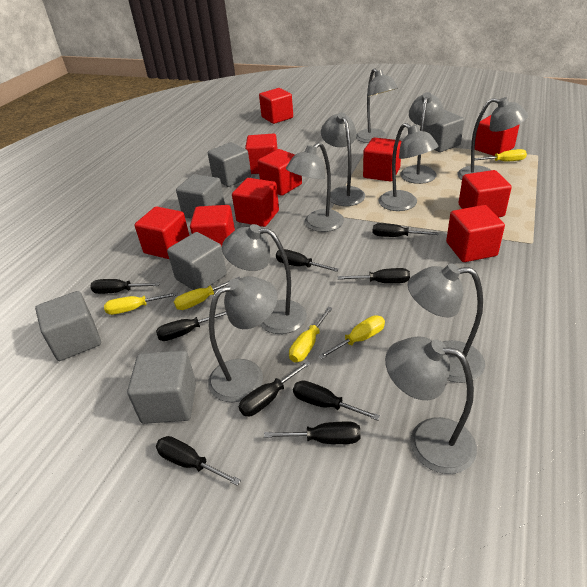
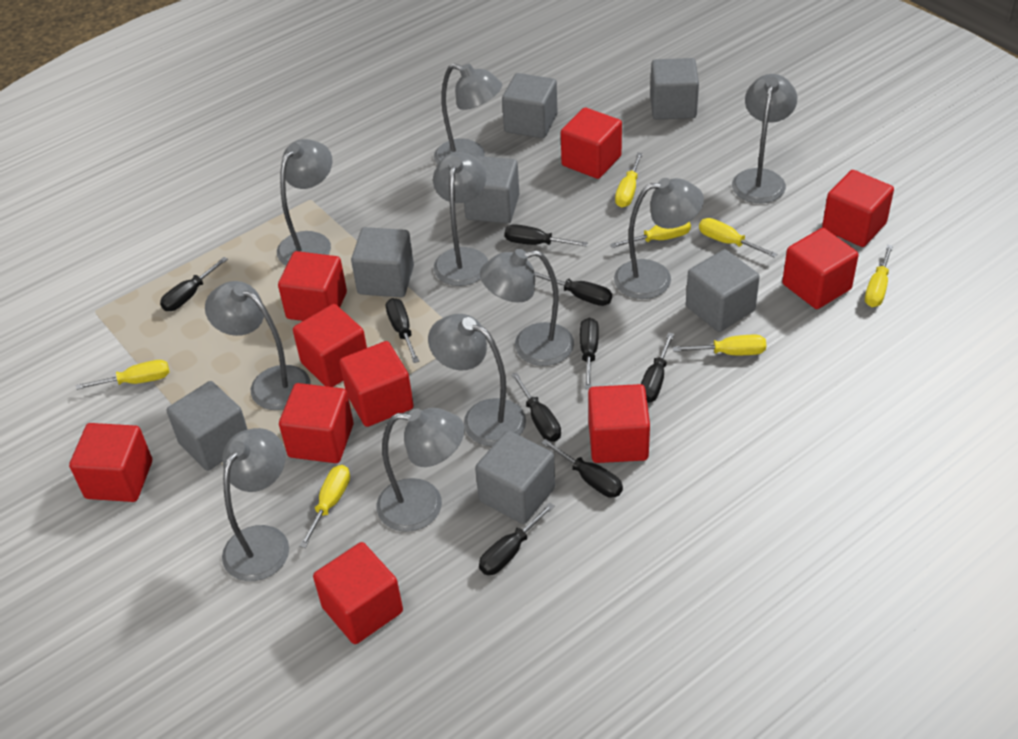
grey cube: 6 -> 7
yellow screwdriver: 5 -> 7

